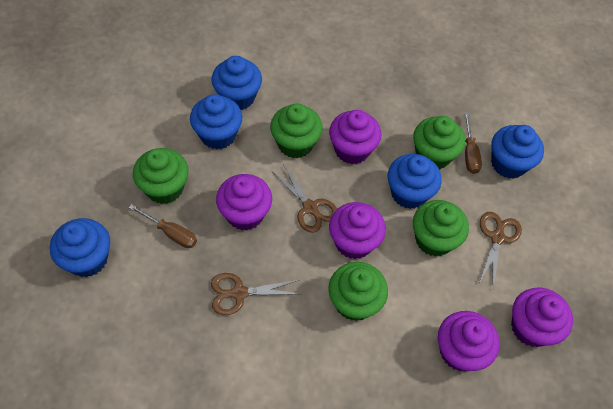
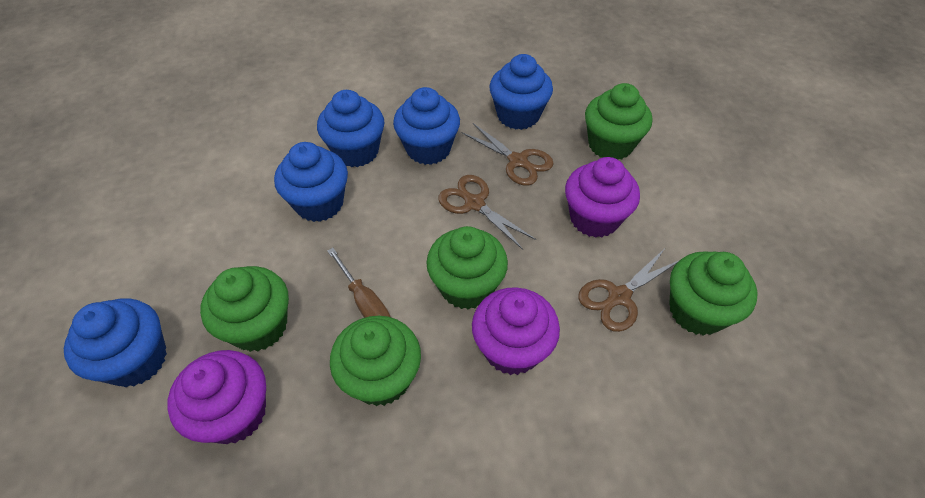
brown screwdriver: 2 -> 1
purple cupcake: 5 -> 3

